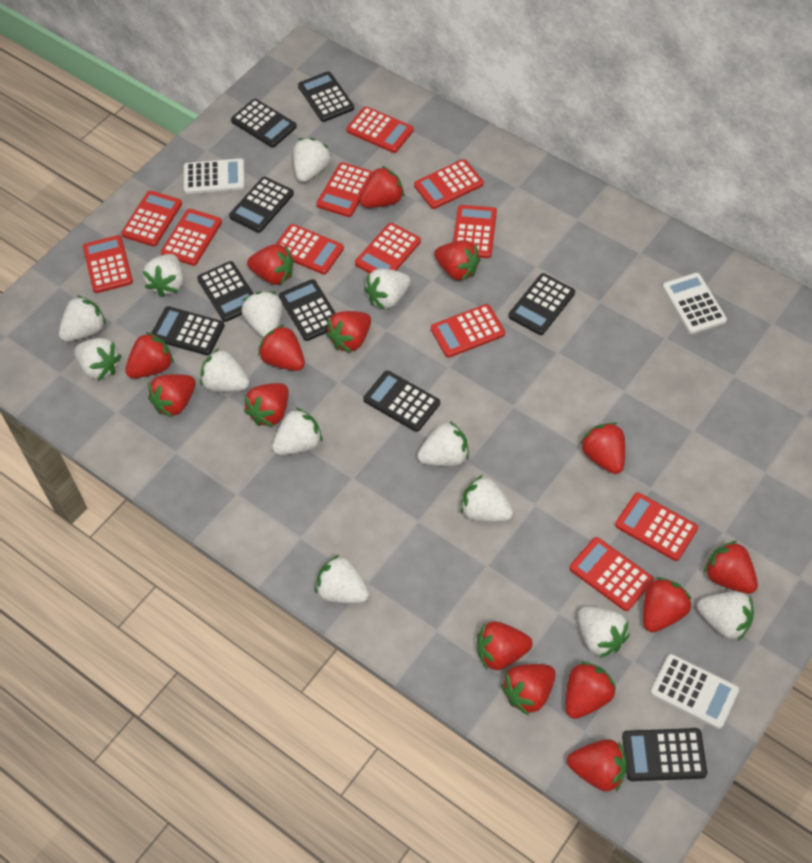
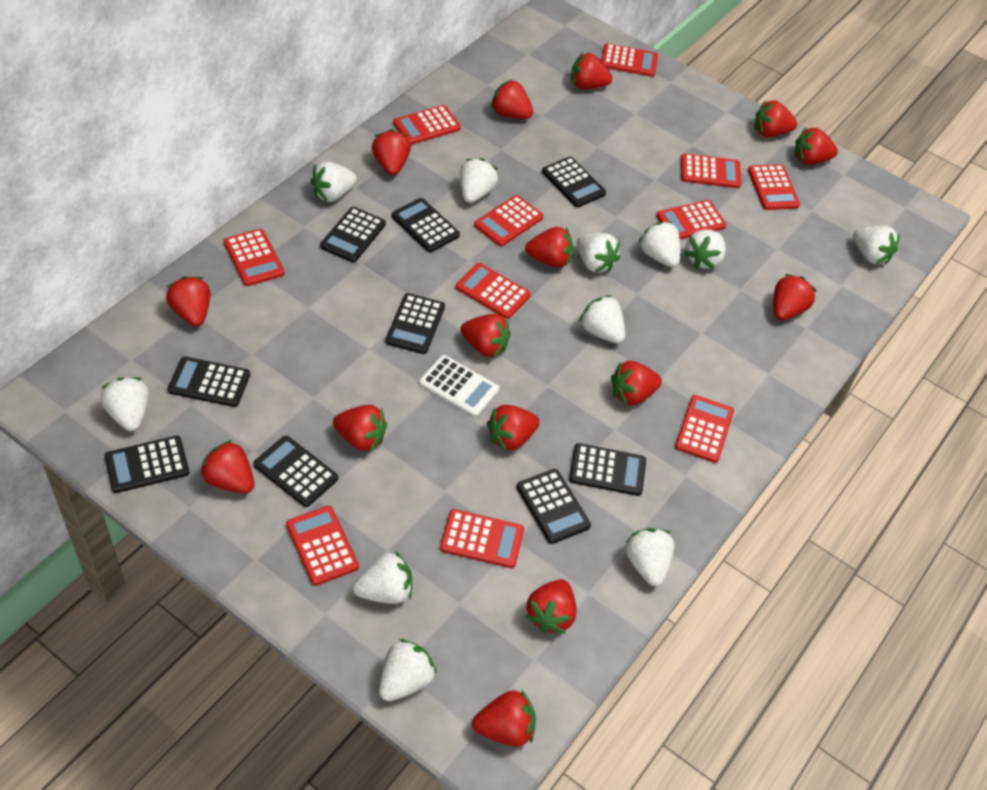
red calculator: 12 -> 11
white calculator: 3 -> 1
white strawberry: 13 -> 11

